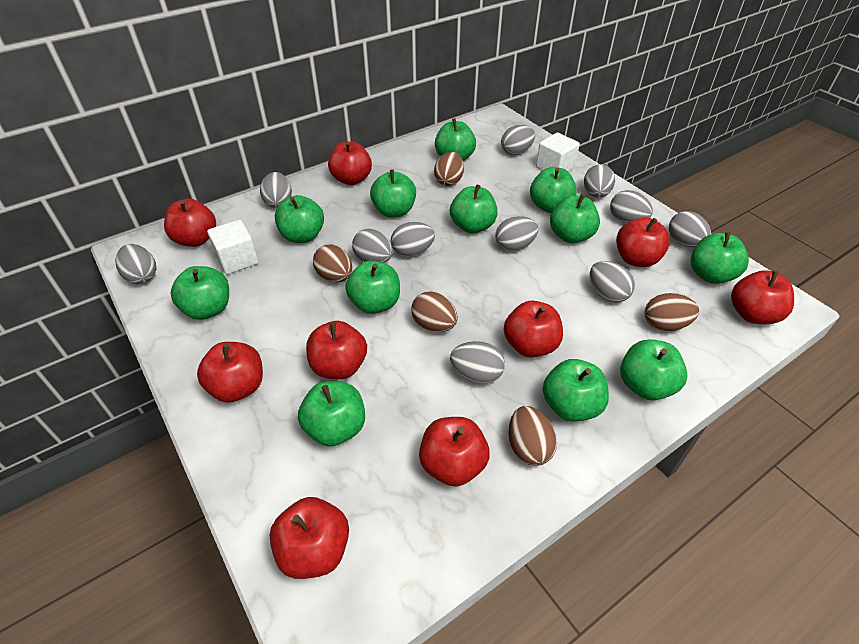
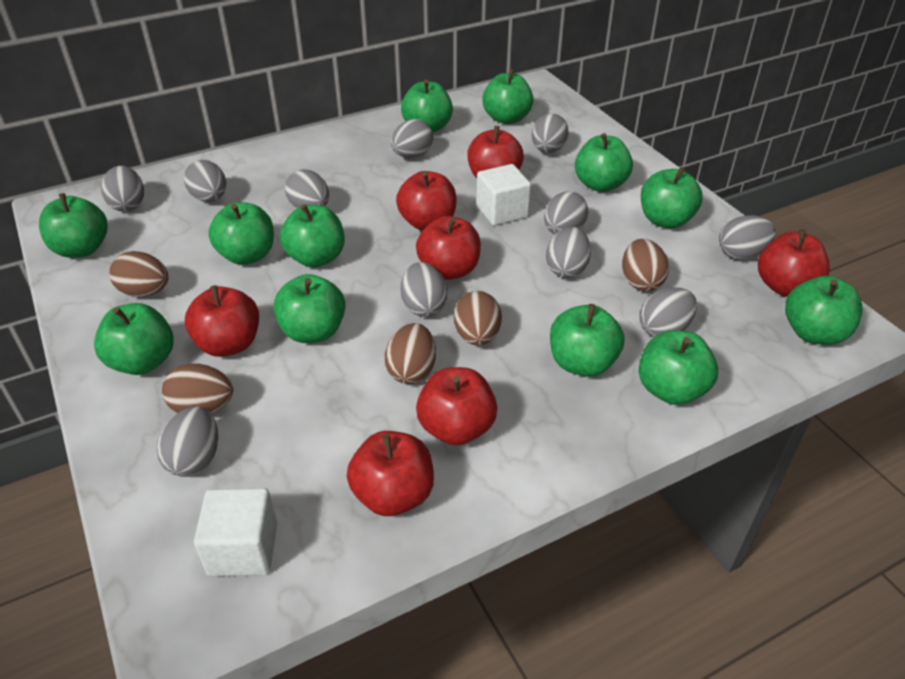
red apple: 9 -> 7

